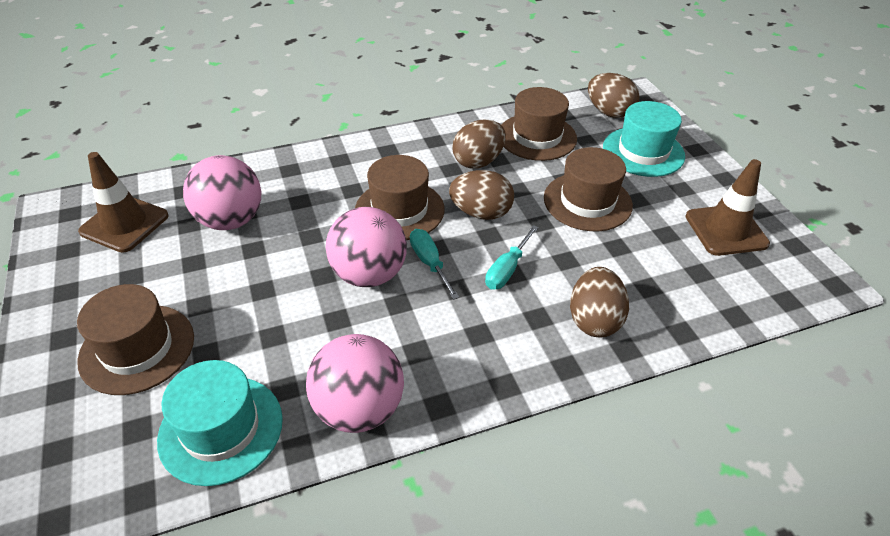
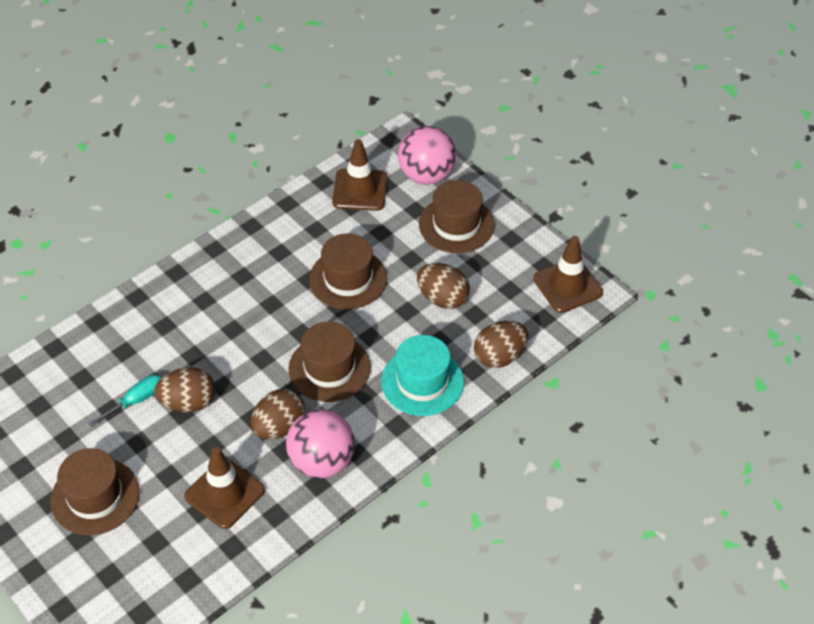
brown traffic cone: 2 -> 3
pink ball: 3 -> 2
turquoise hat: 2 -> 1
turquoise screwdriver: 2 -> 1

